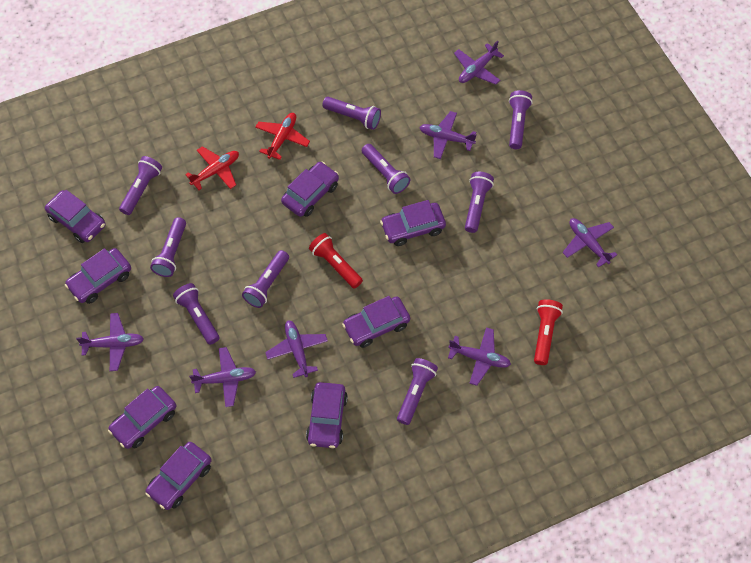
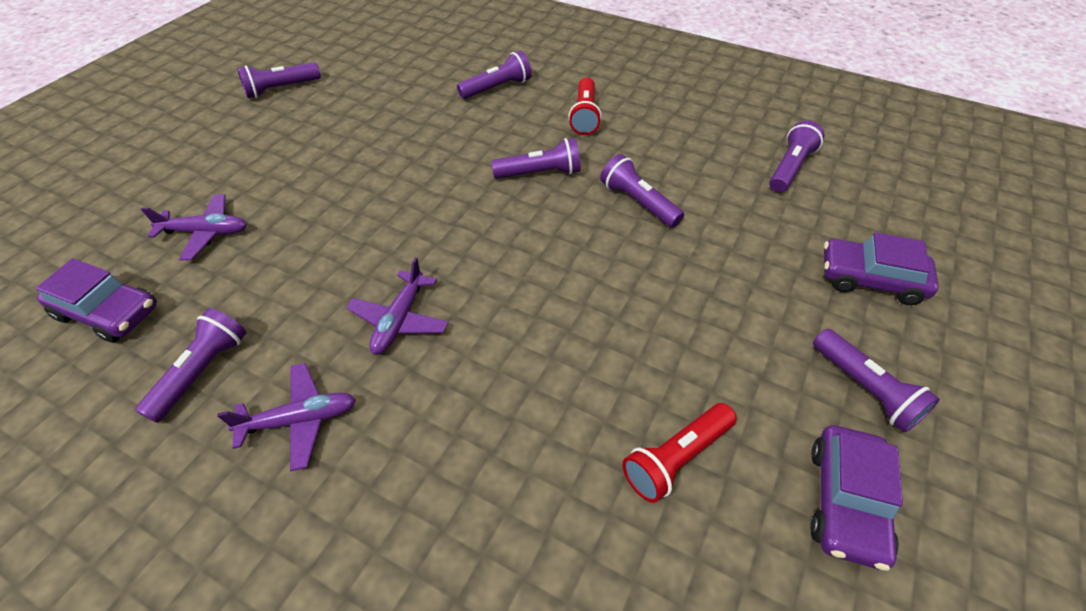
purple car: 8 -> 3
purple flashlight: 9 -> 7
purple plane: 7 -> 3
red plane: 2 -> 0

